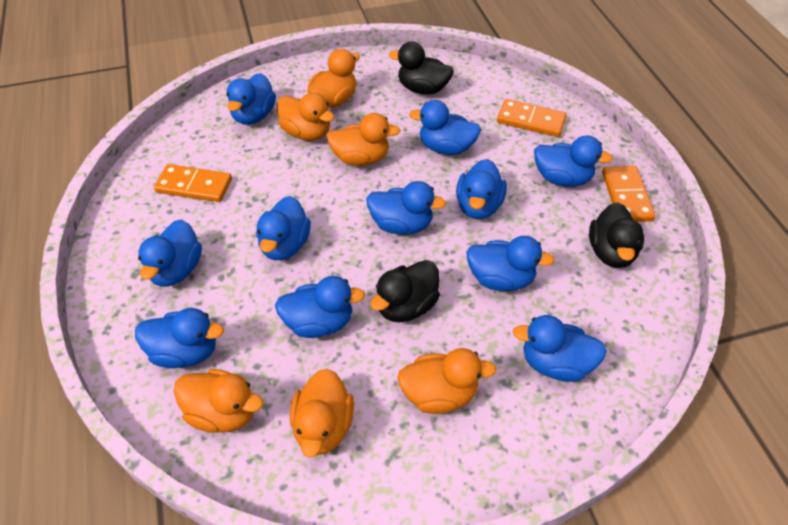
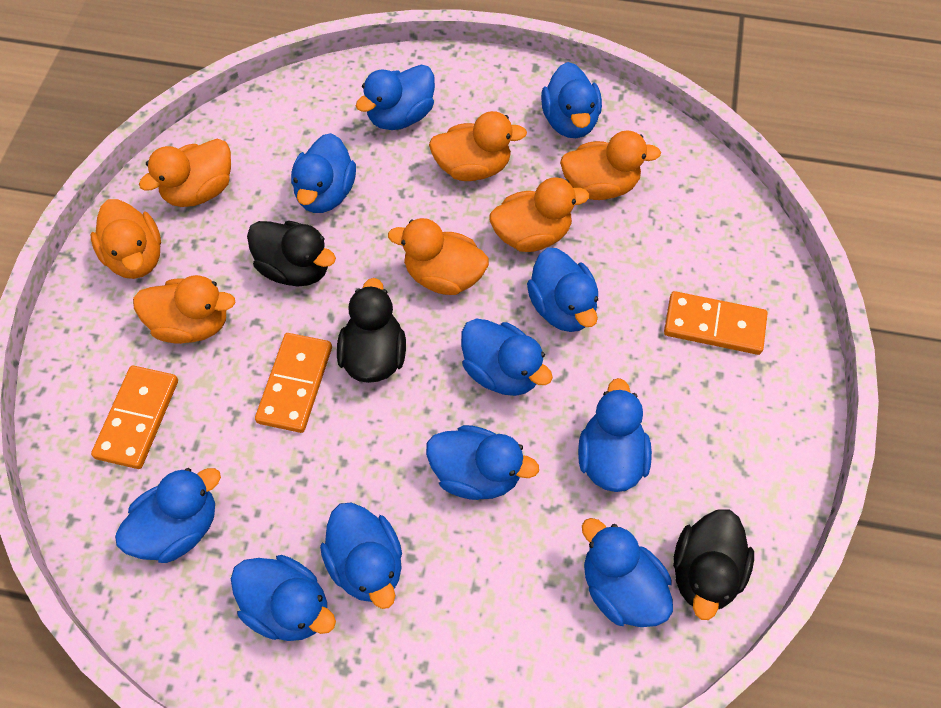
orange duck: 6 -> 7

